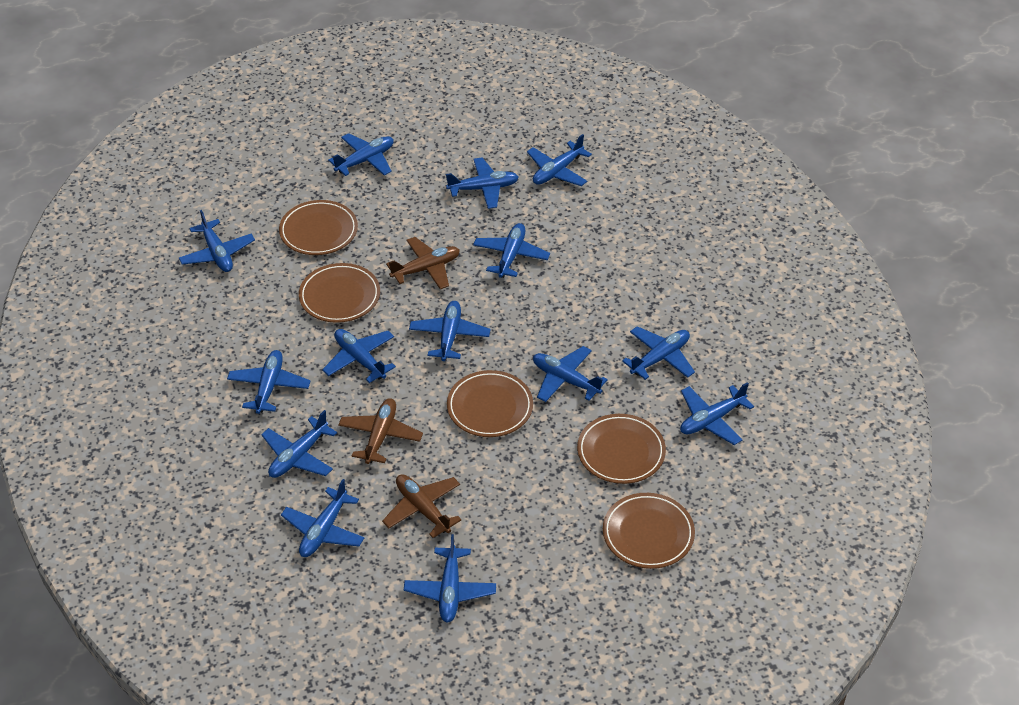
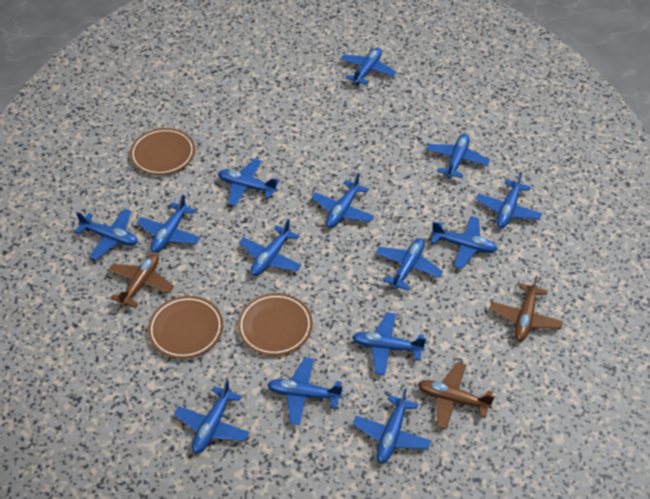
brown plate: 5 -> 3

